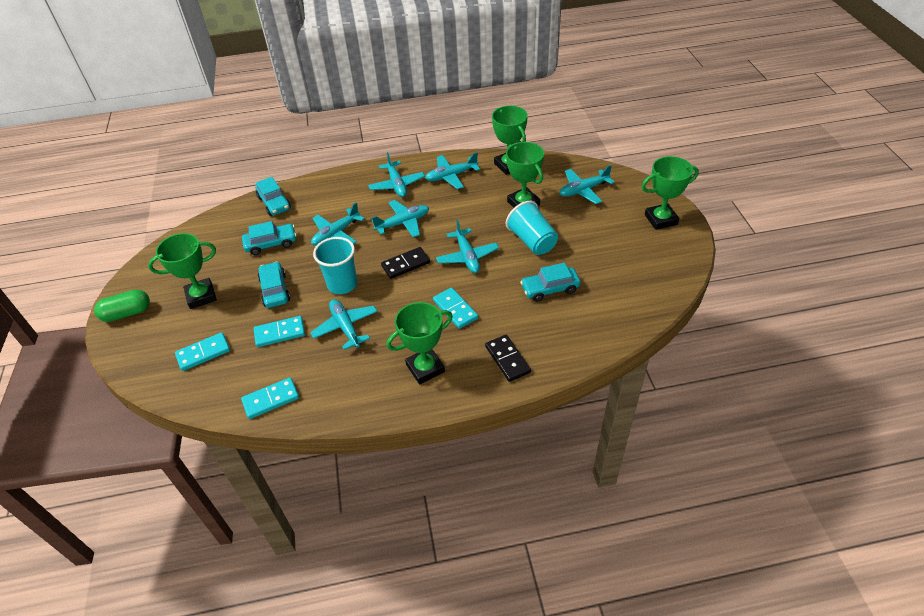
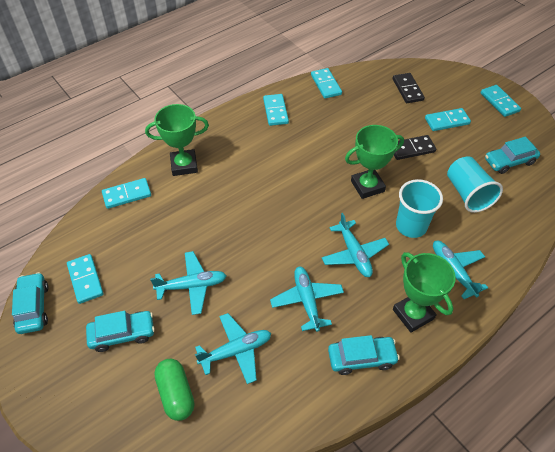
green trophy: 5 -> 3
turquoise domino: 4 -> 6
turquoise plane: 7 -> 5

